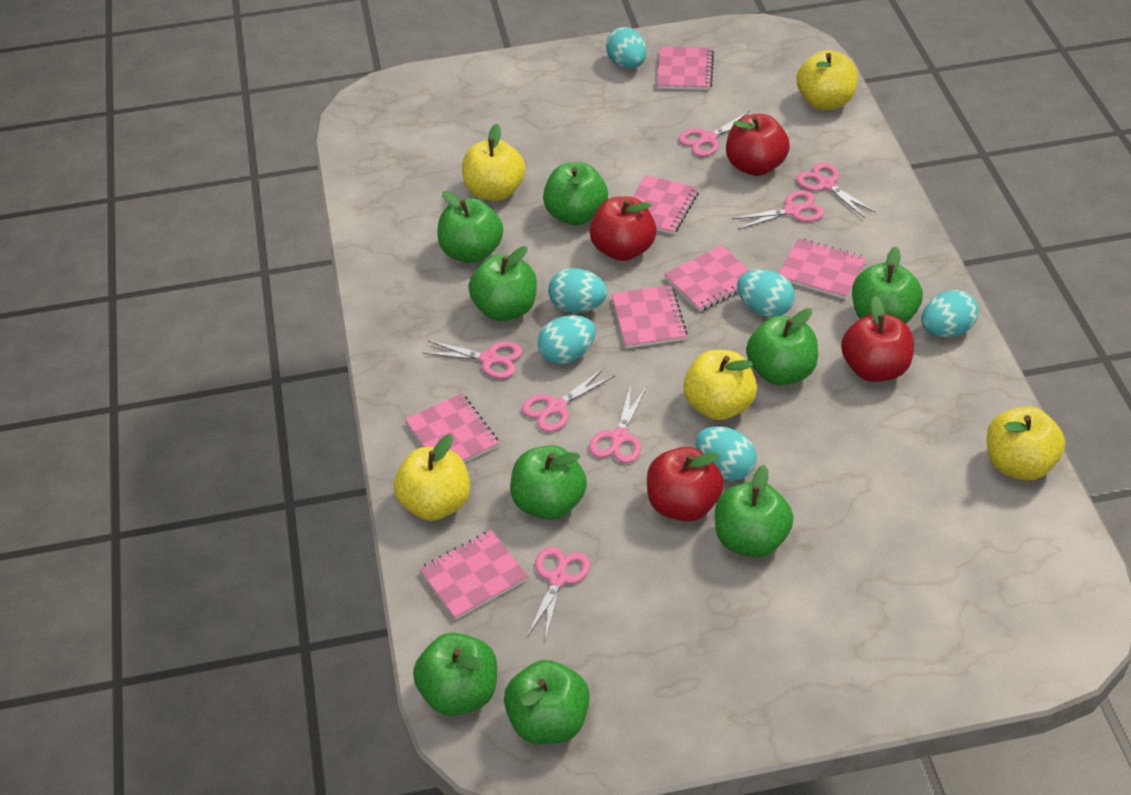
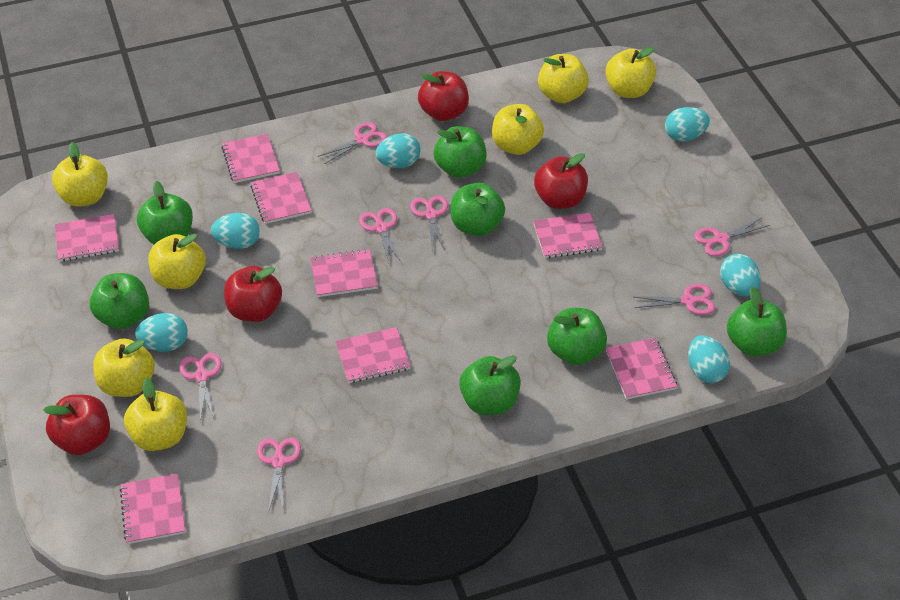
green apple: 9 -> 7
pink notebook: 7 -> 8
yellow apple: 5 -> 7

